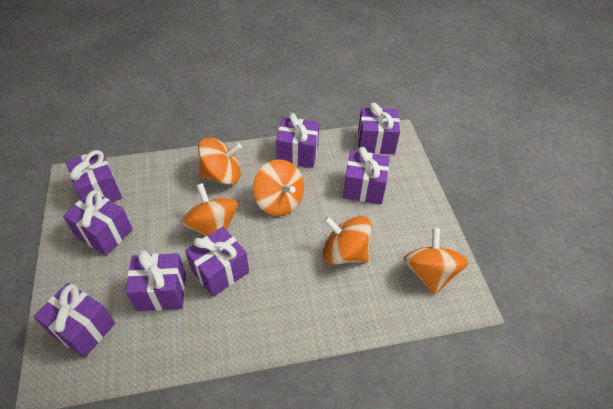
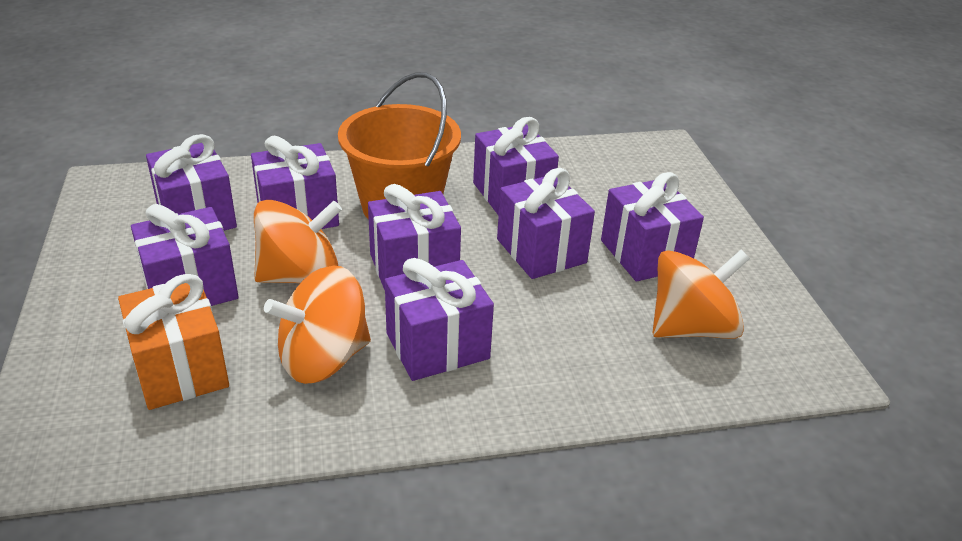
orange bucket: 0 -> 1
orange gift: 0 -> 1
orange spinning top: 5 -> 3

